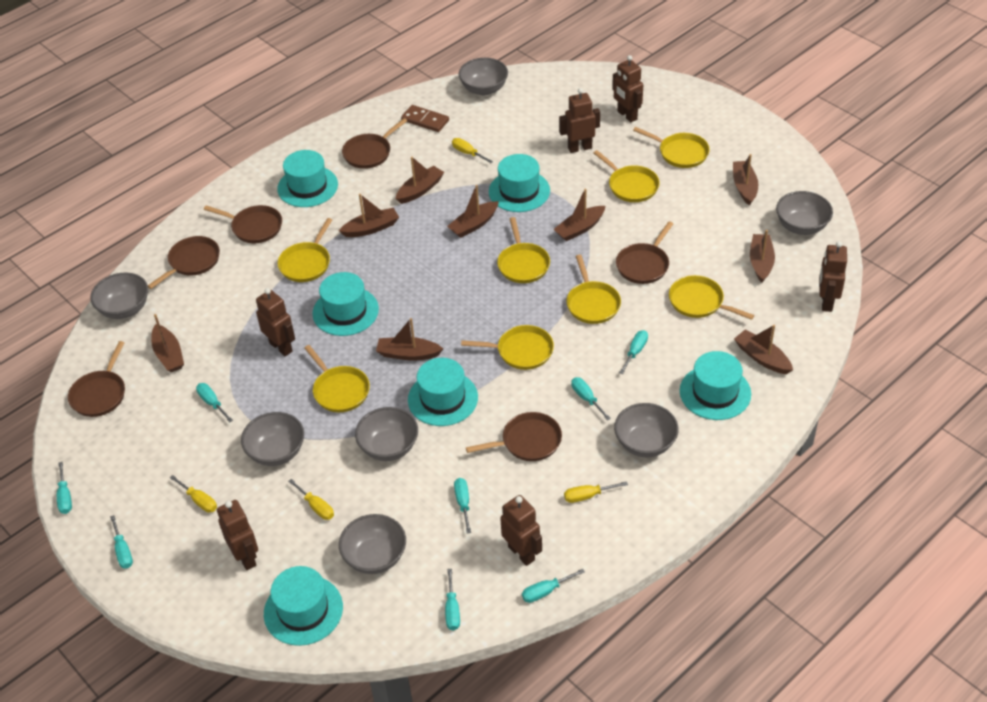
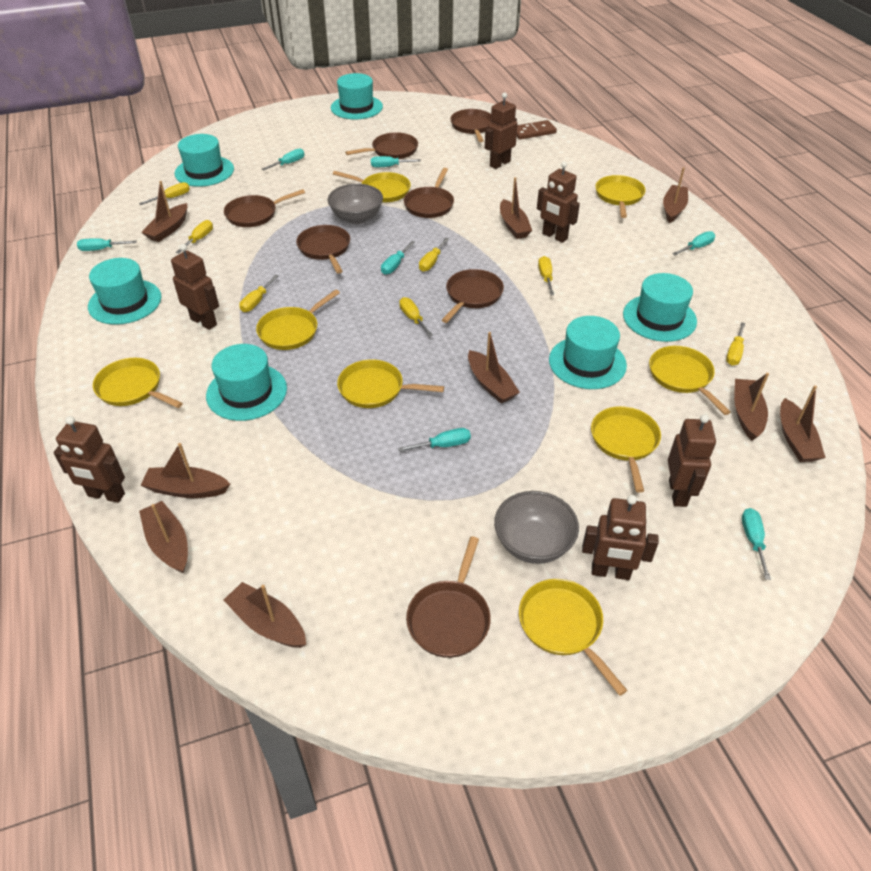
brown pan: 6 -> 7
grey bowl: 7 -> 2
turquoise screwdriver: 8 -> 7
yellow screwdriver: 4 -> 7

